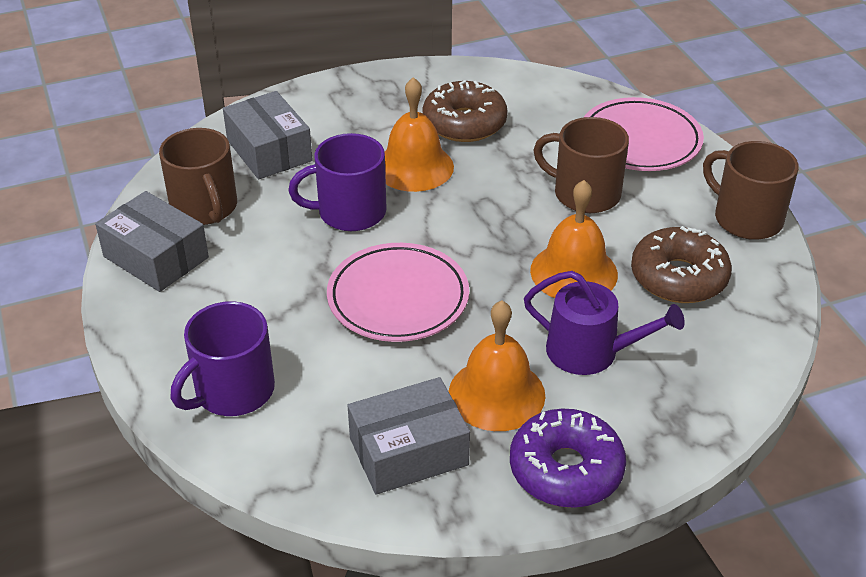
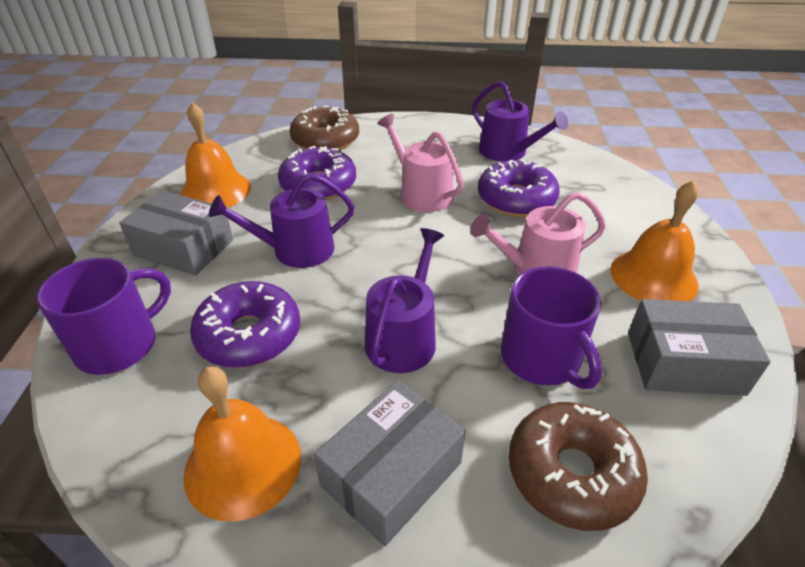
brown mug: 3 -> 0
pink plate: 2 -> 0
pink watering can: 0 -> 2
purple donut: 1 -> 3
purple watering can: 1 -> 3

